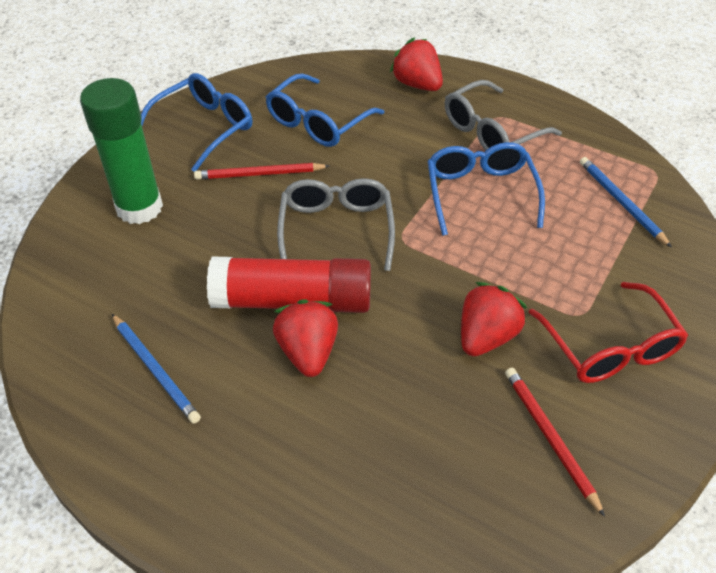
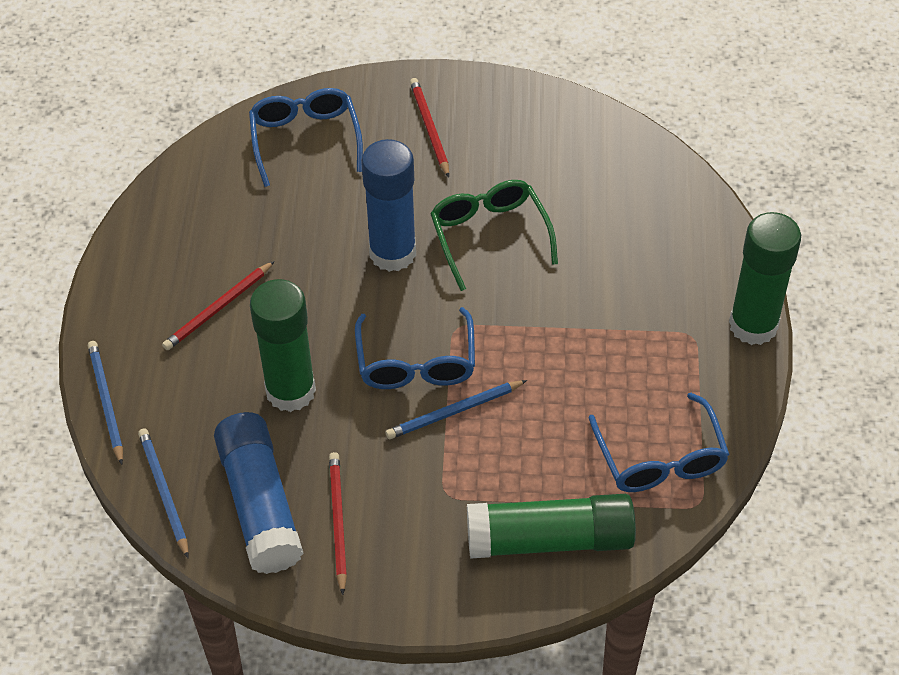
blue glue stick: 0 -> 2
blue pencil: 2 -> 3
green glasses: 0 -> 1
green glue stick: 1 -> 3
grey glasses: 2 -> 0
red glasses: 1 -> 0
red glue stick: 1 -> 0
red pencil: 2 -> 3
red strawberry: 3 -> 0

